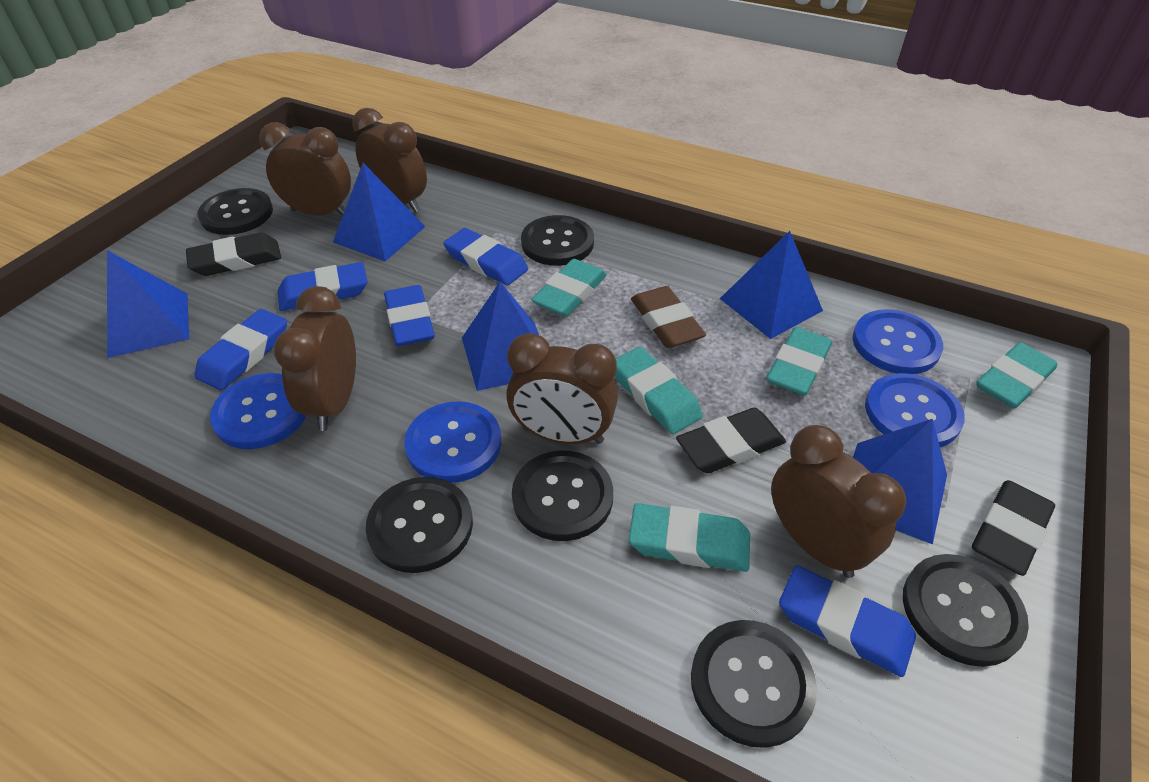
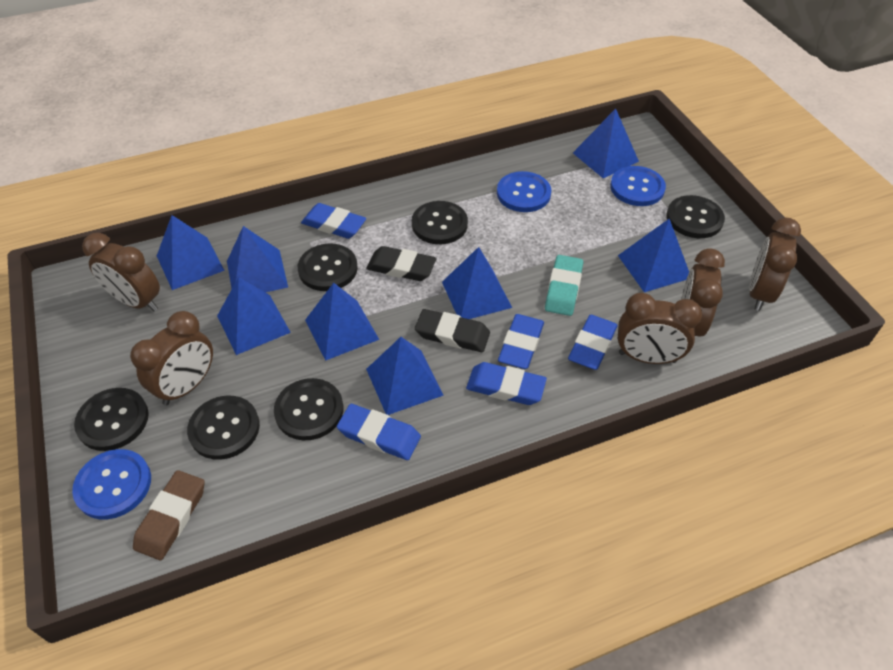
black eraser: 3 -> 2
blue button: 4 -> 3
blue pyramid: 5 -> 8
turquoise eraser: 5 -> 1

